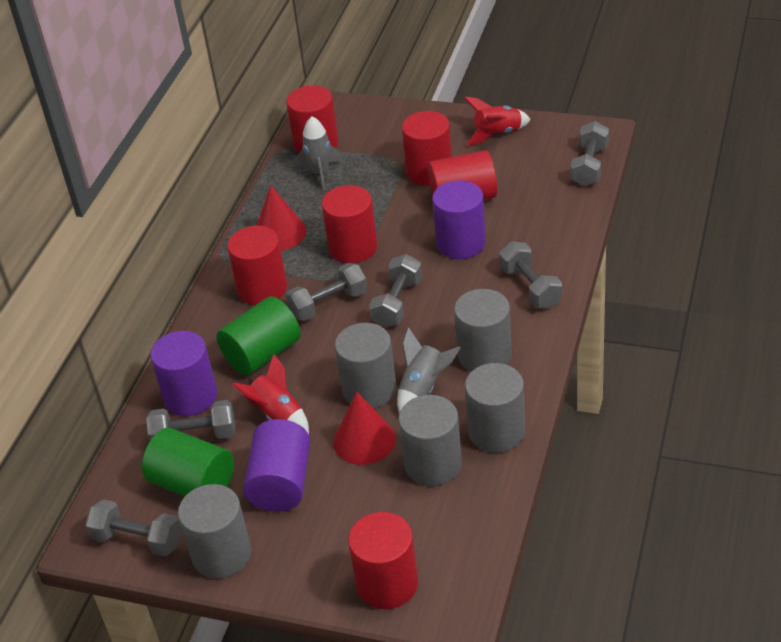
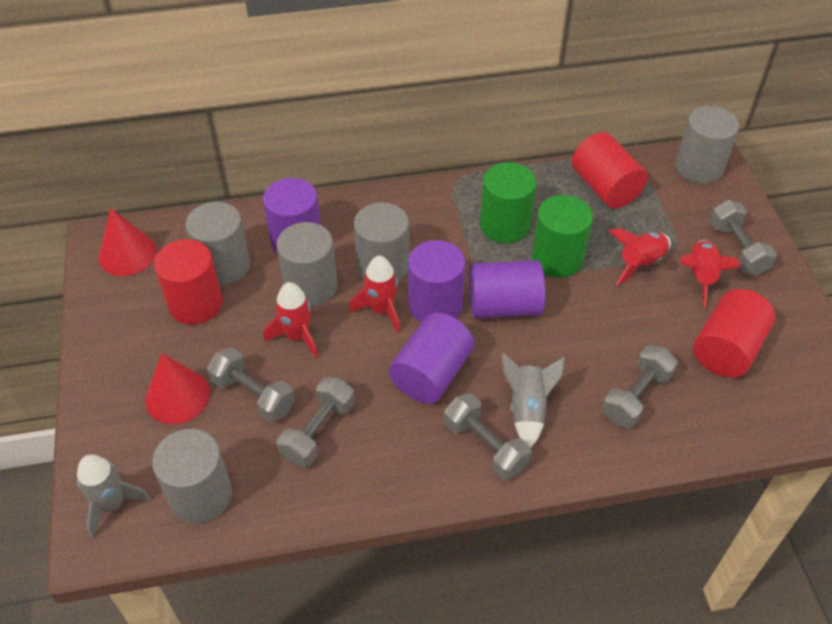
grey dumbbell: 6 -> 5
purple cylinder: 3 -> 4
red cylinder: 6 -> 3
red rocket: 2 -> 4

